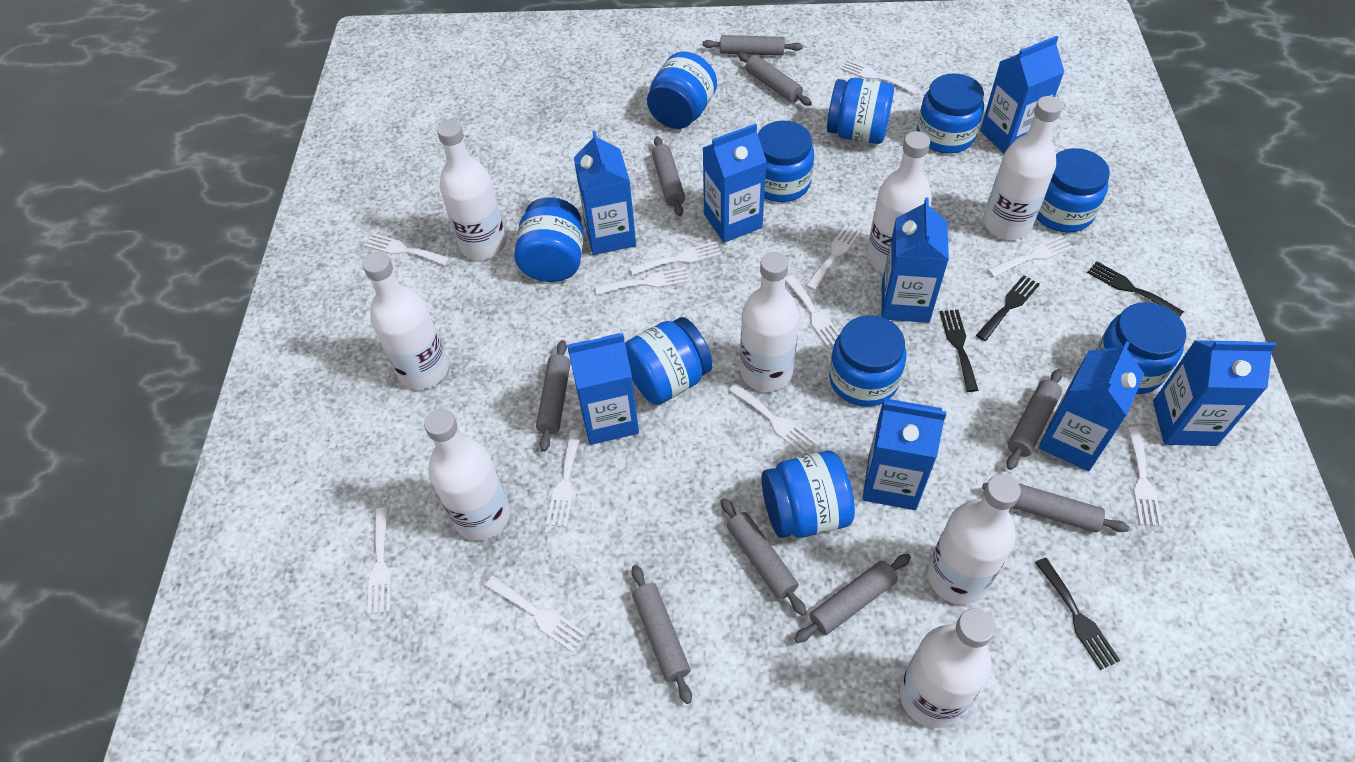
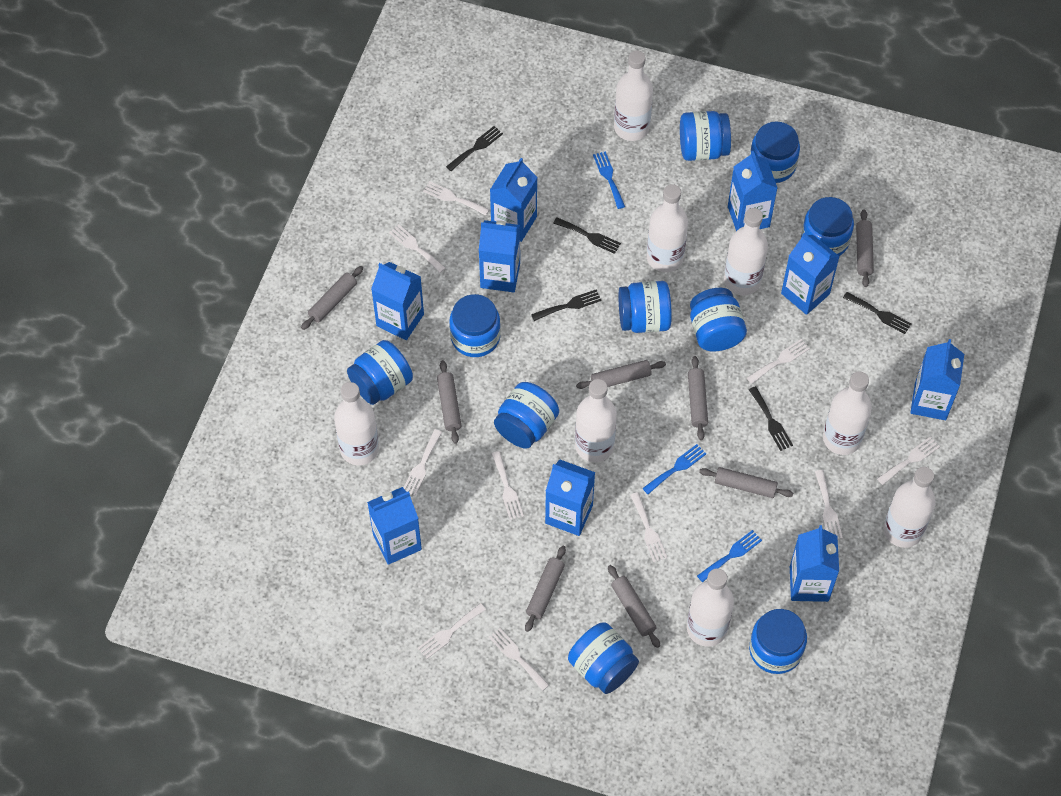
black fork: 4 -> 5
blue carton: 8 -> 9
blue fork: 0 -> 3
grey rolling pin: 9 -> 8
white fork: 12 -> 10

